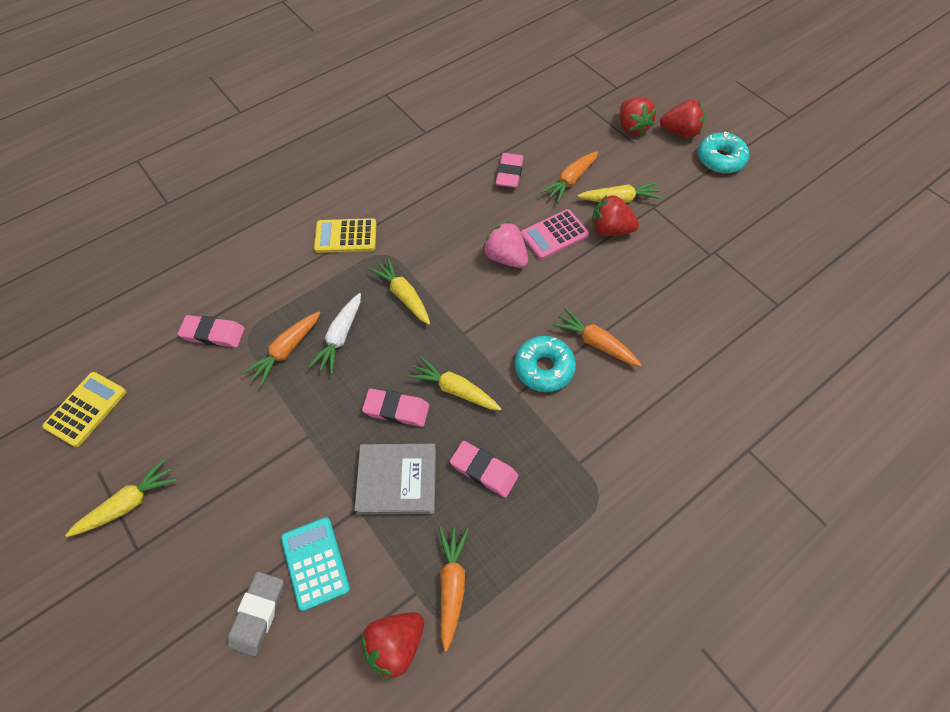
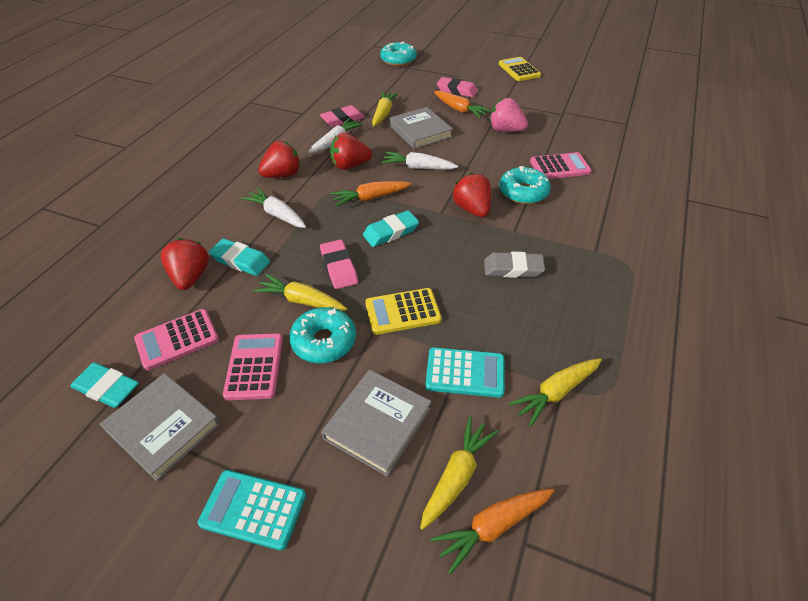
grey book: 1 -> 3
orange carrot: 4 -> 3
pink calculator: 1 -> 3
pink eraser: 4 -> 3
turquoise calculator: 1 -> 2
turquoise donut: 2 -> 3
turquoise eraser: 0 -> 3
white carrot: 1 -> 3

